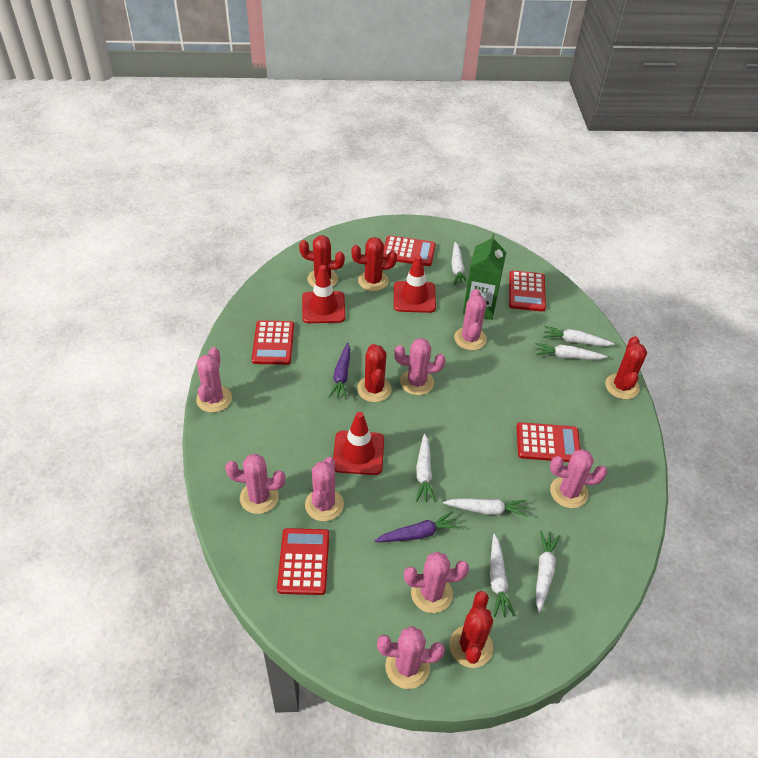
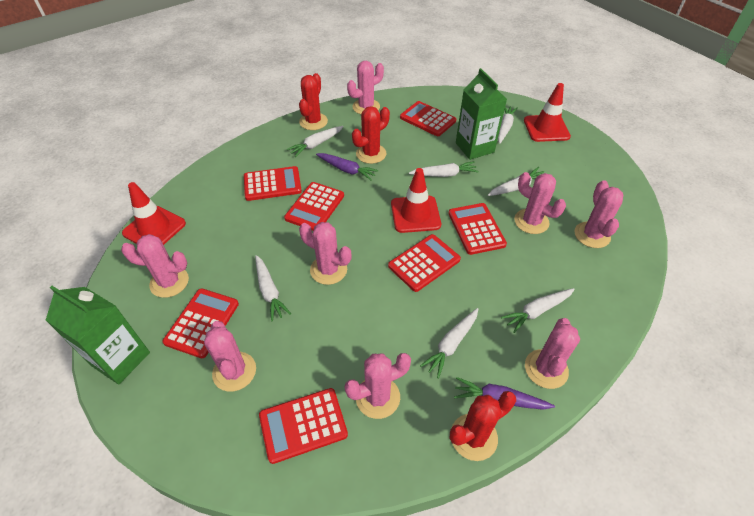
green carton: 1 -> 2
red cactus: 5 -> 3
red calculator: 5 -> 7

